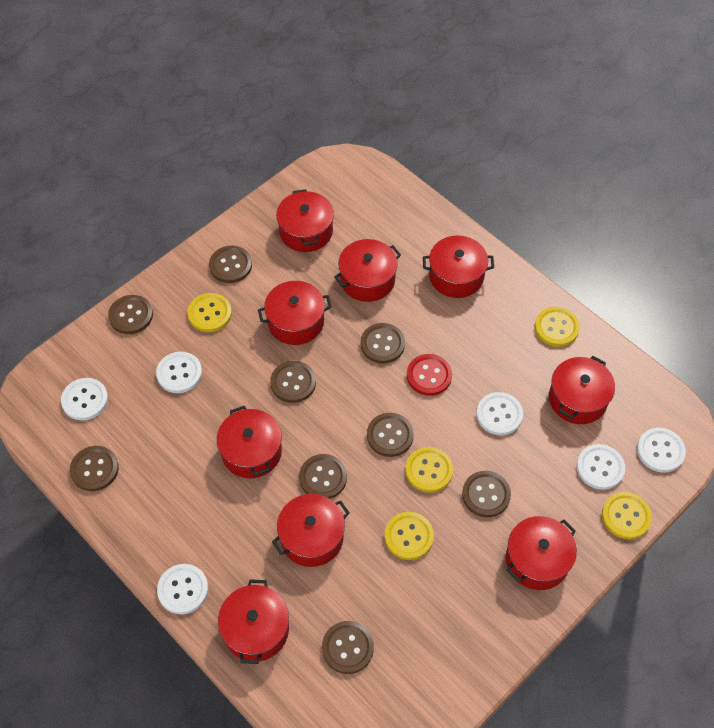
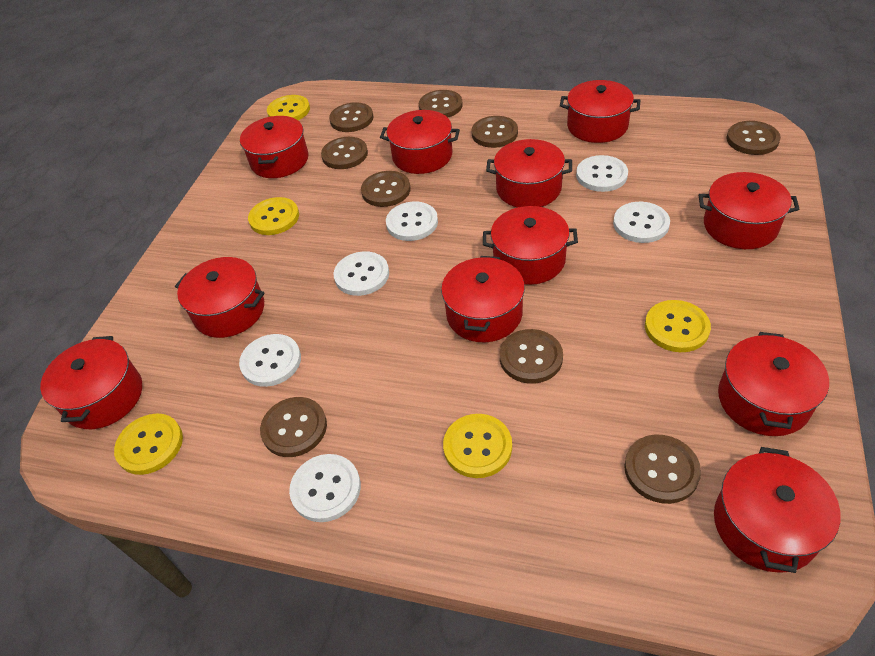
red button: 1 -> 0
red pot: 9 -> 11

